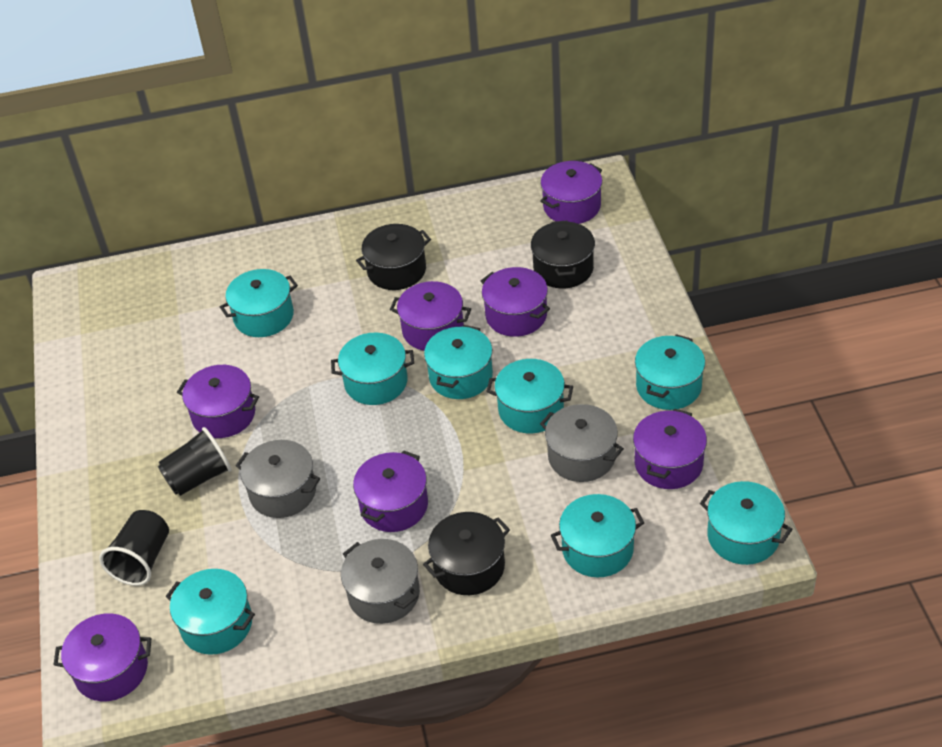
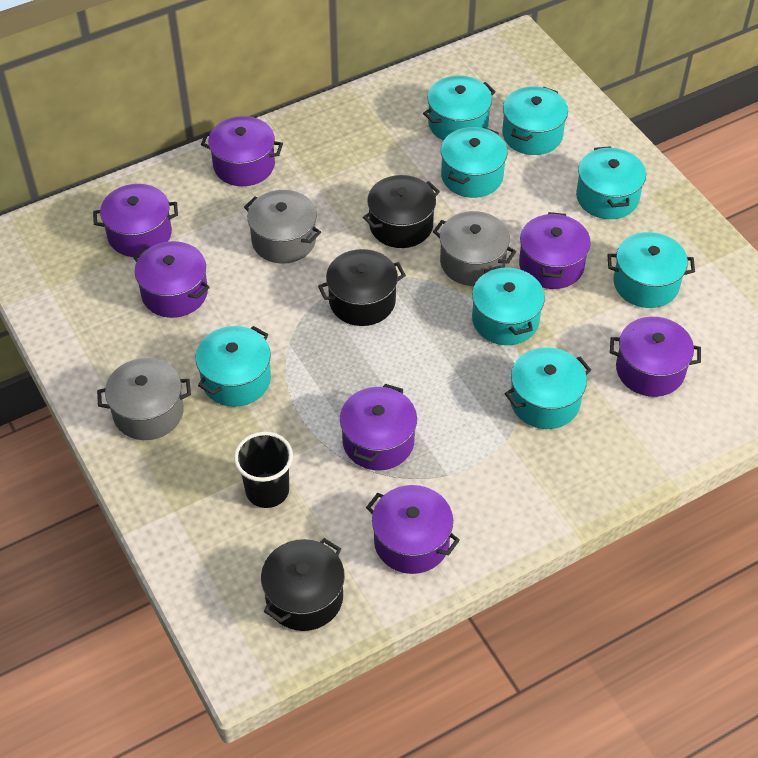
black cup: 2 -> 1

